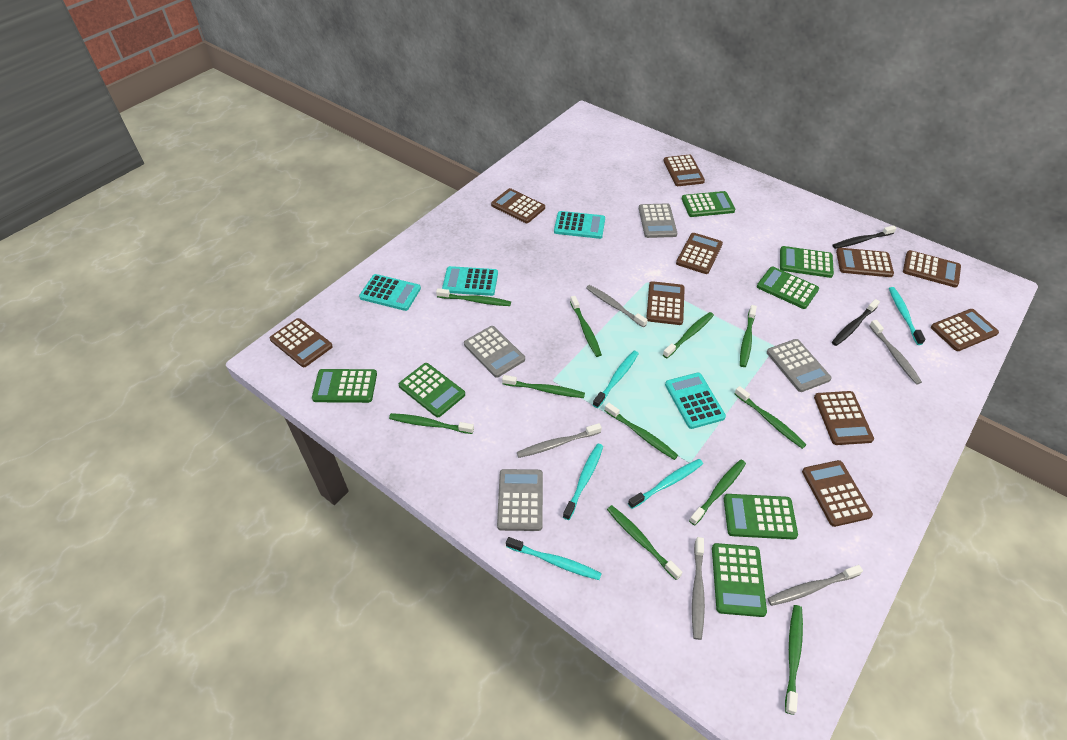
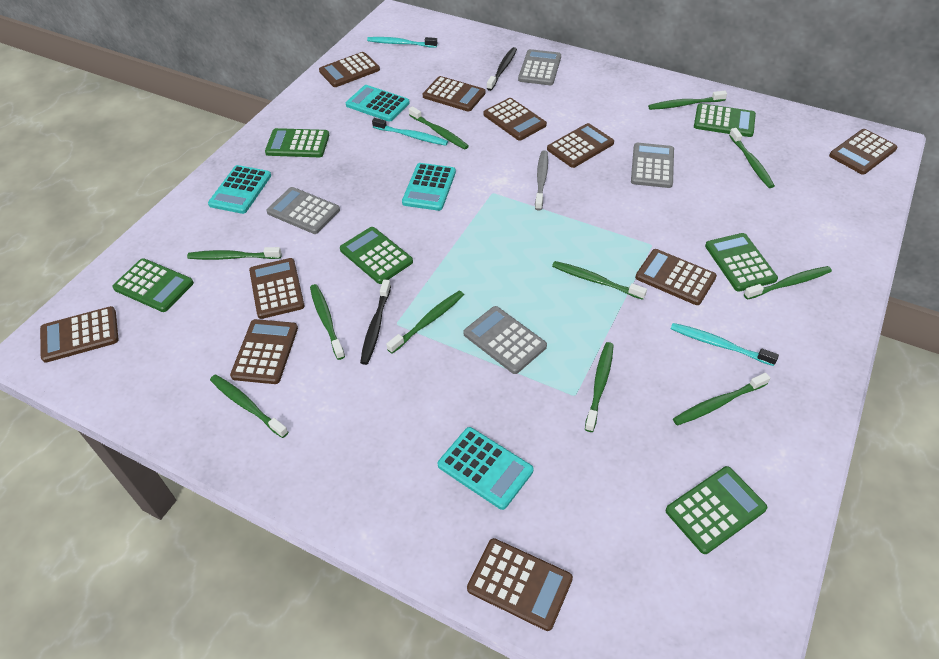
green calculator: 7 -> 6
grey toothbrush: 5 -> 1
turquoise toothbrush: 5 -> 3

